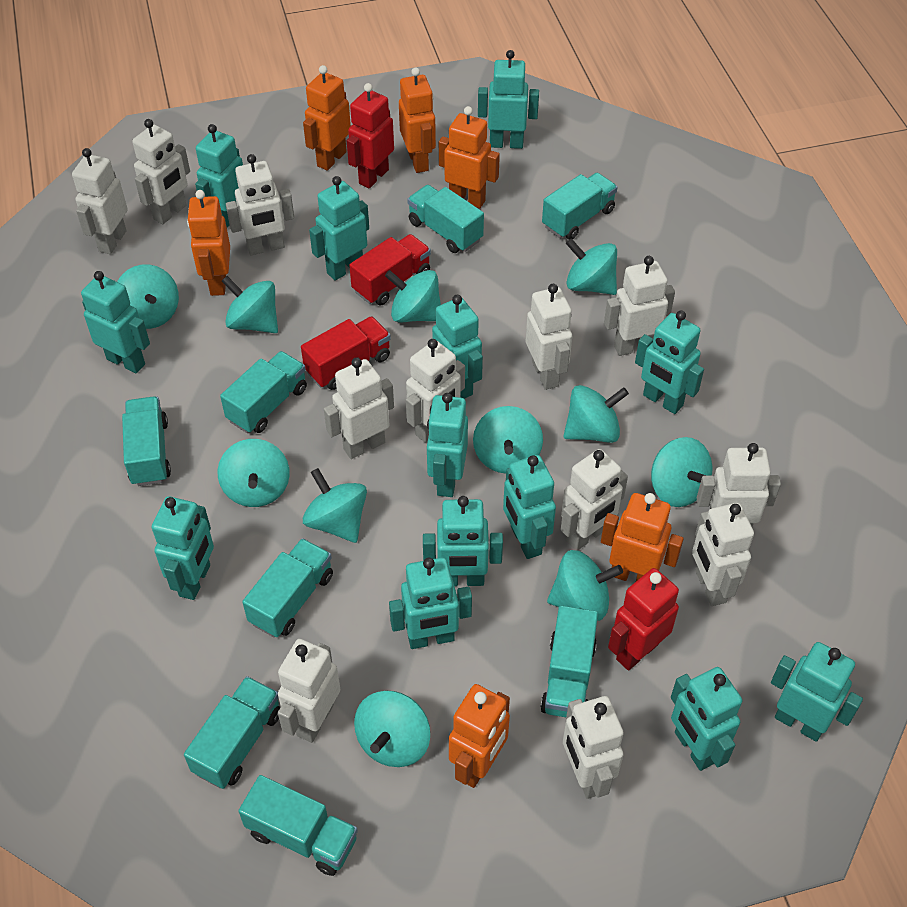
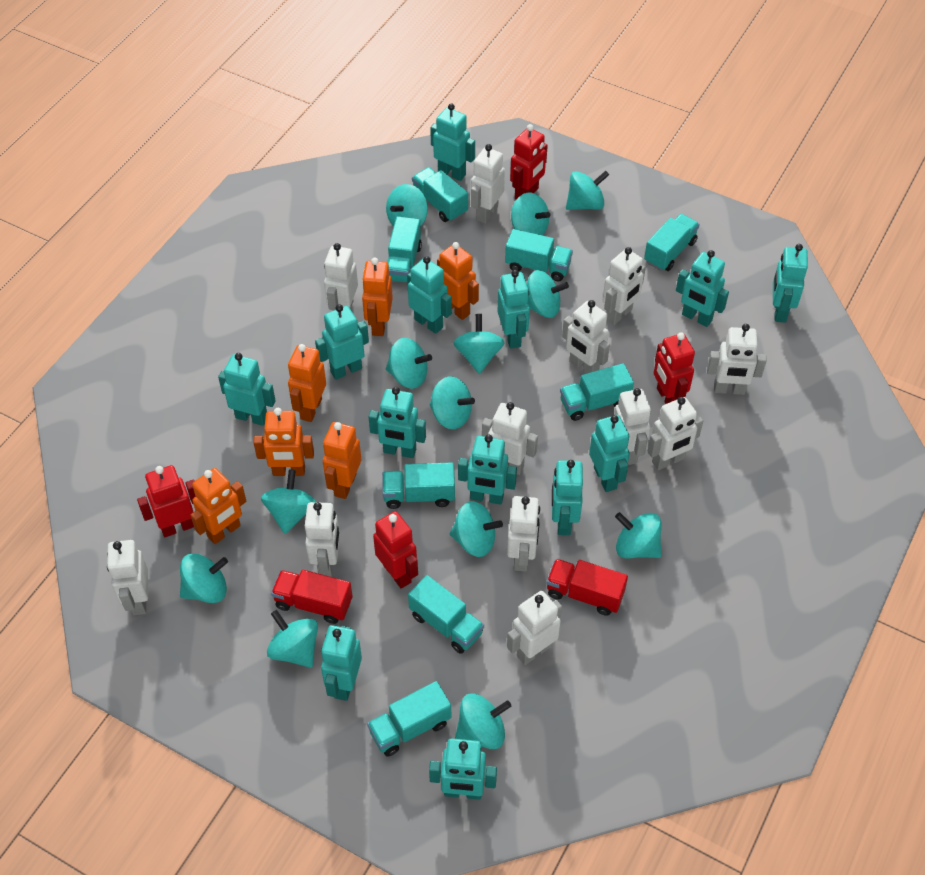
red robot: 2 -> 4
turquoise spinning top: 11 -> 13

